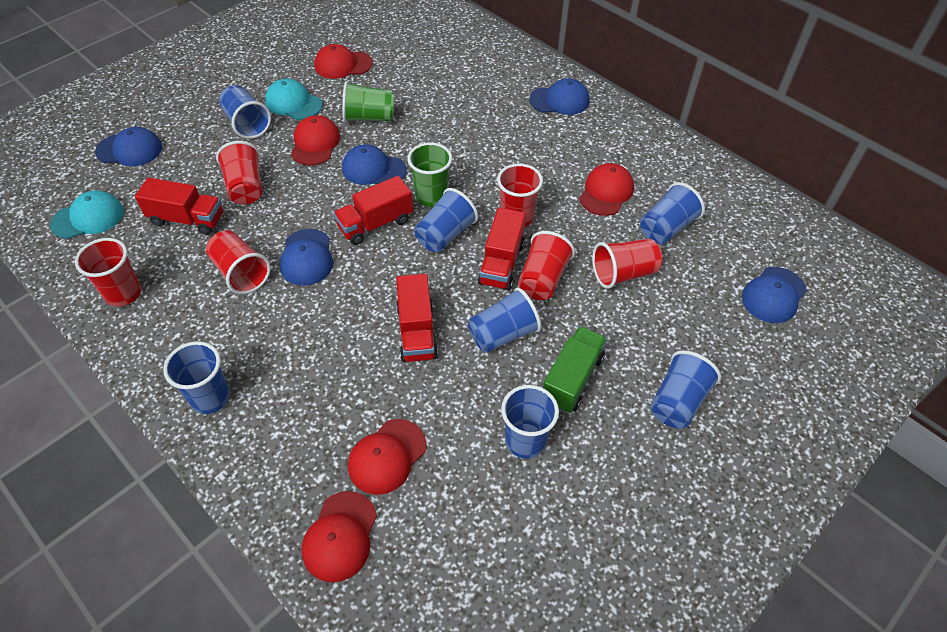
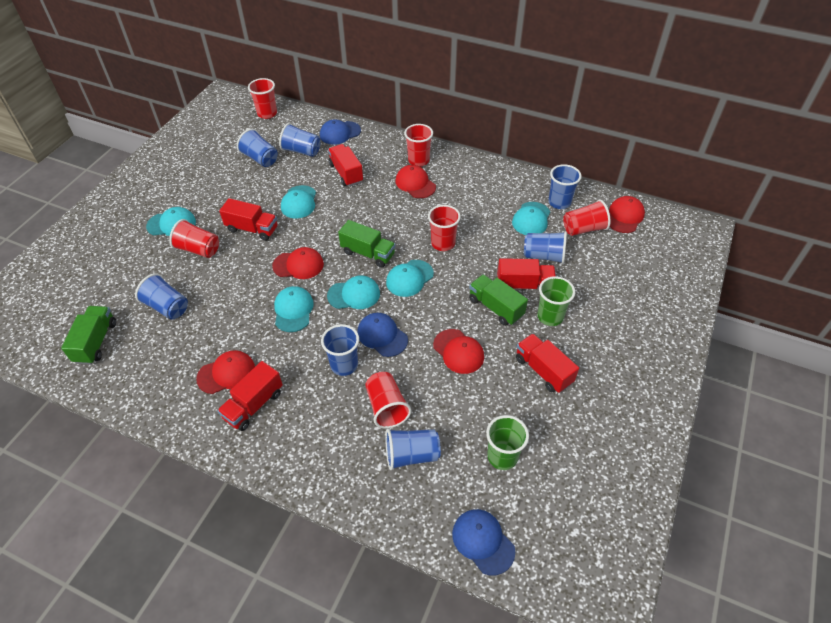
blue cap: 5 -> 3
green truck: 1 -> 3
red truck: 4 -> 5
turquoise cap: 2 -> 6

